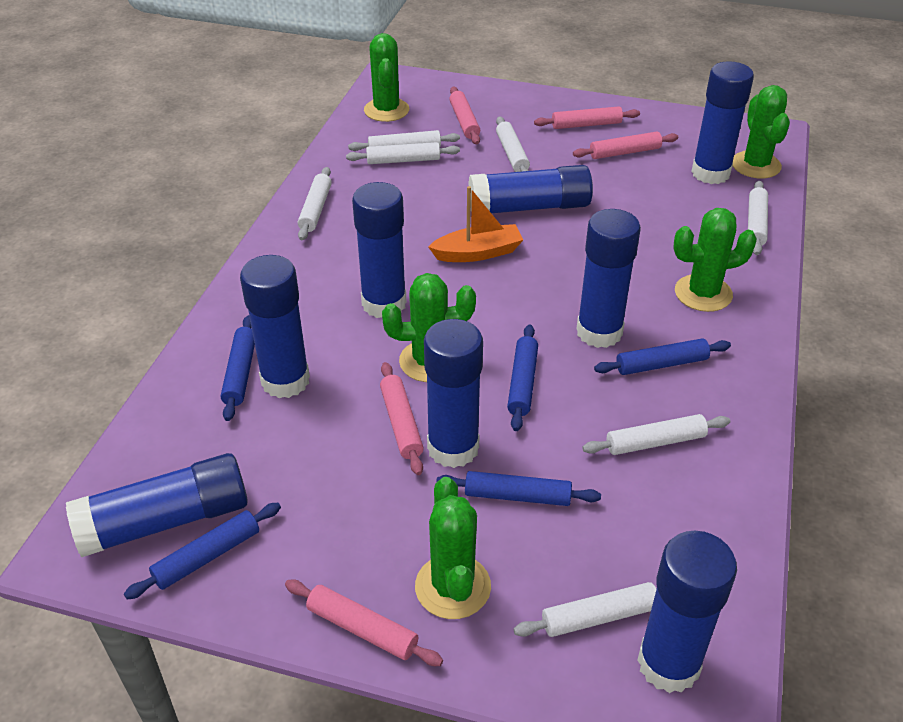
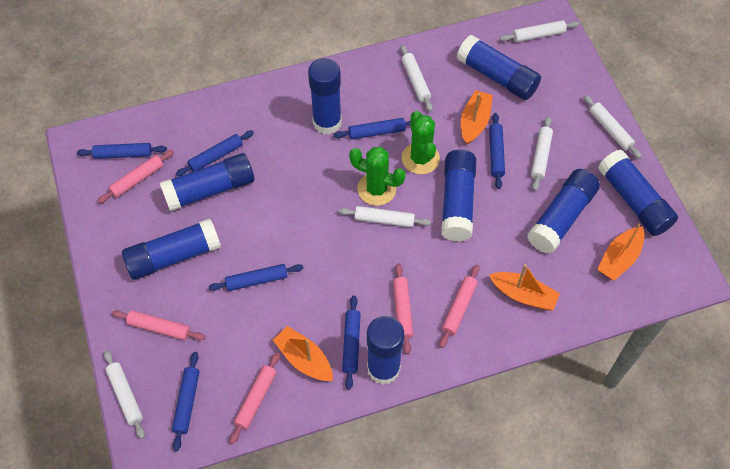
blue rolling pin: 5 -> 7
green cactus: 5 -> 2
orange boat: 1 -> 4
white rolling pin: 7 -> 6

